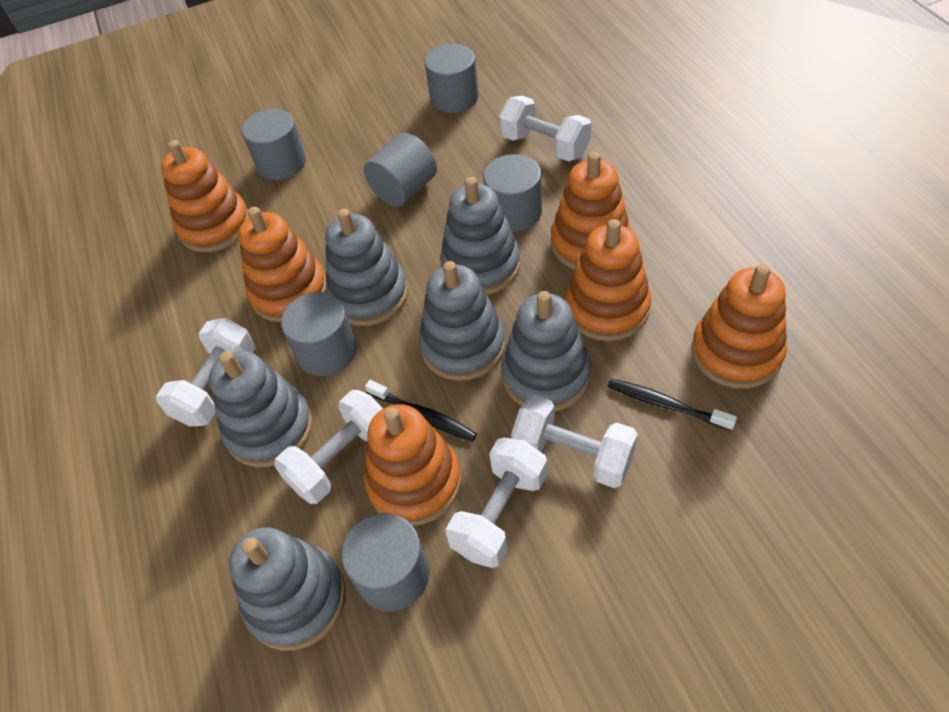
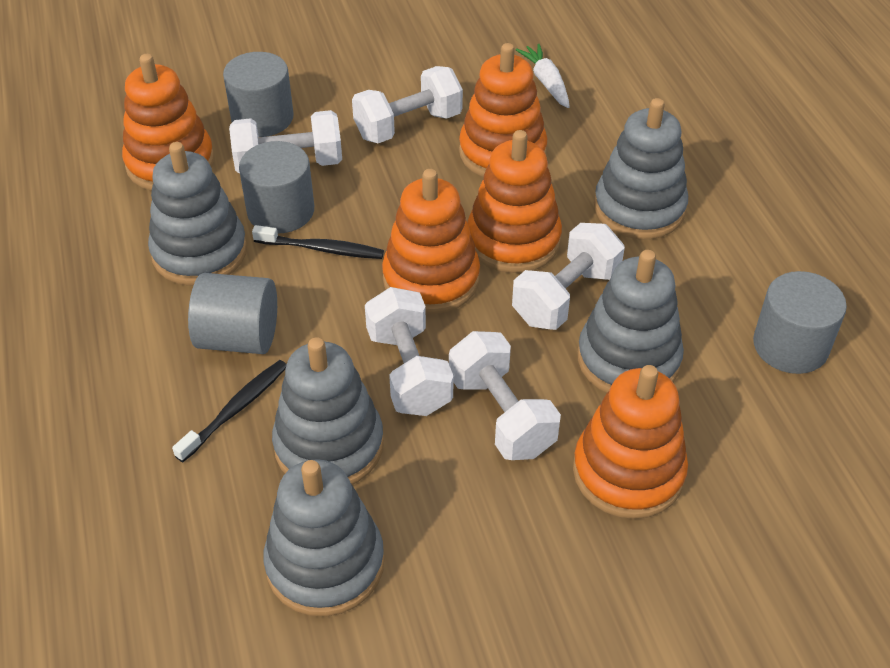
grey cylinder: 6 -> 4
grey stacking toy: 6 -> 5
orange stacking toy: 6 -> 5
white carrot: 0 -> 1

